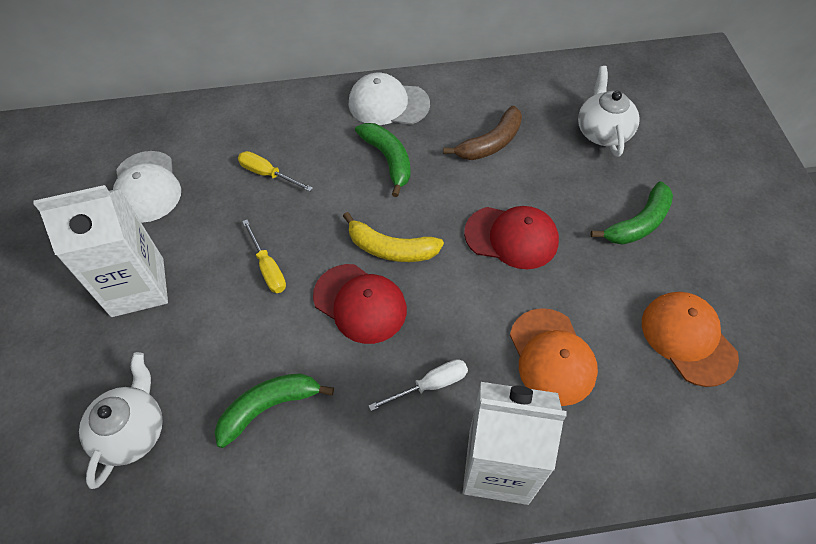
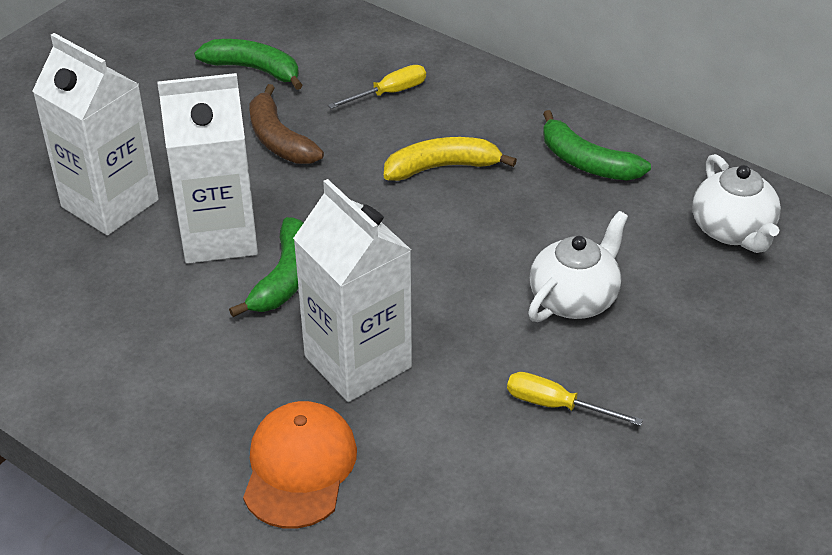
orange cap: 2 -> 1
red cap: 2 -> 0
white cap: 2 -> 0
white carton: 2 -> 3
white screwdriver: 1 -> 0

